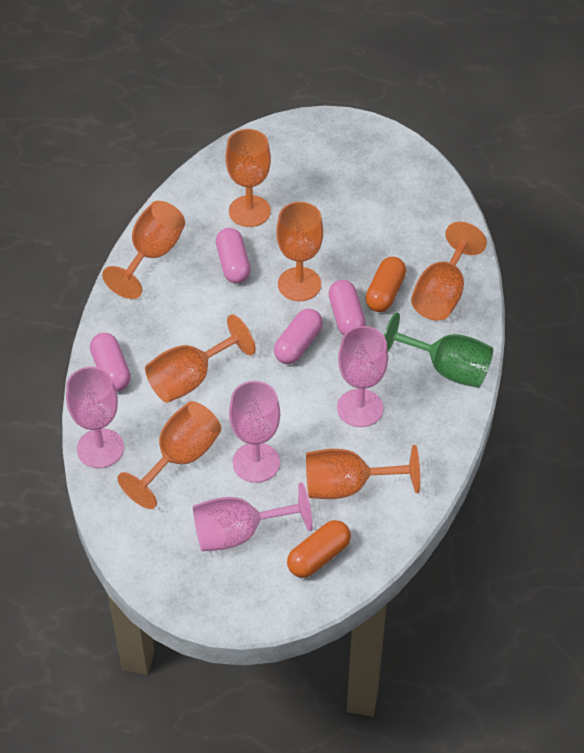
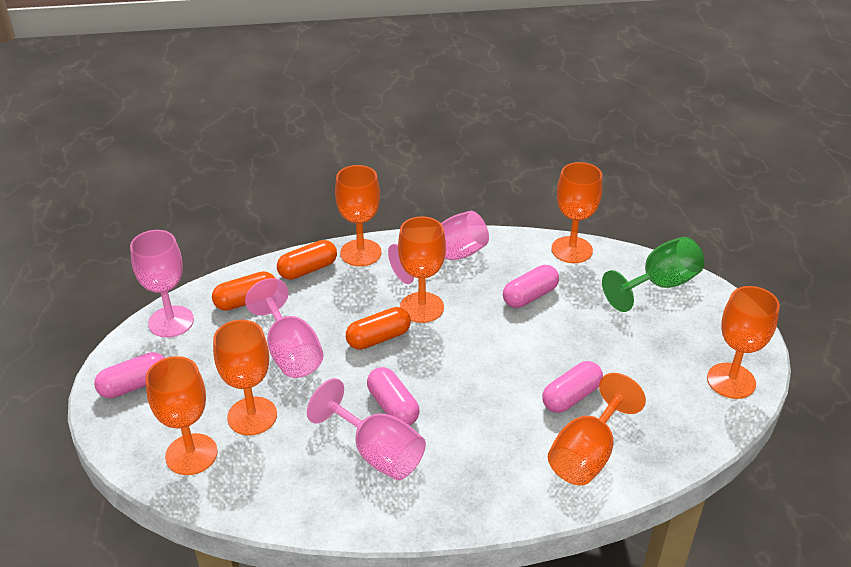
orange capsule: 2 -> 3

